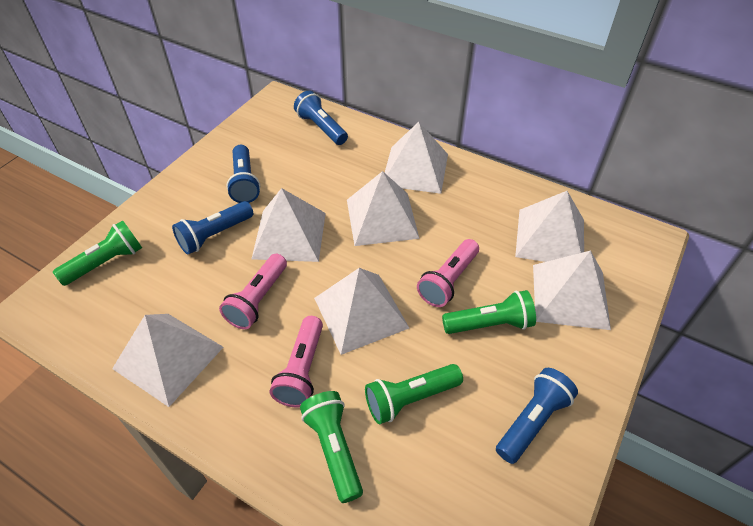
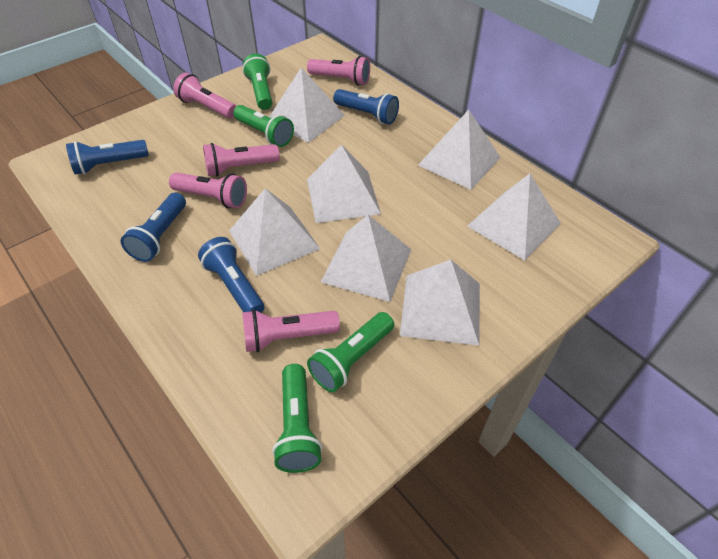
pink flashlight: 3 -> 5

